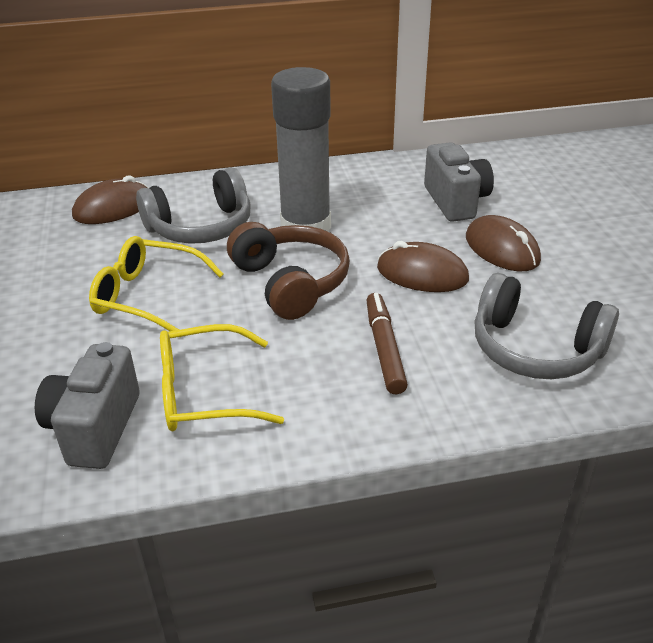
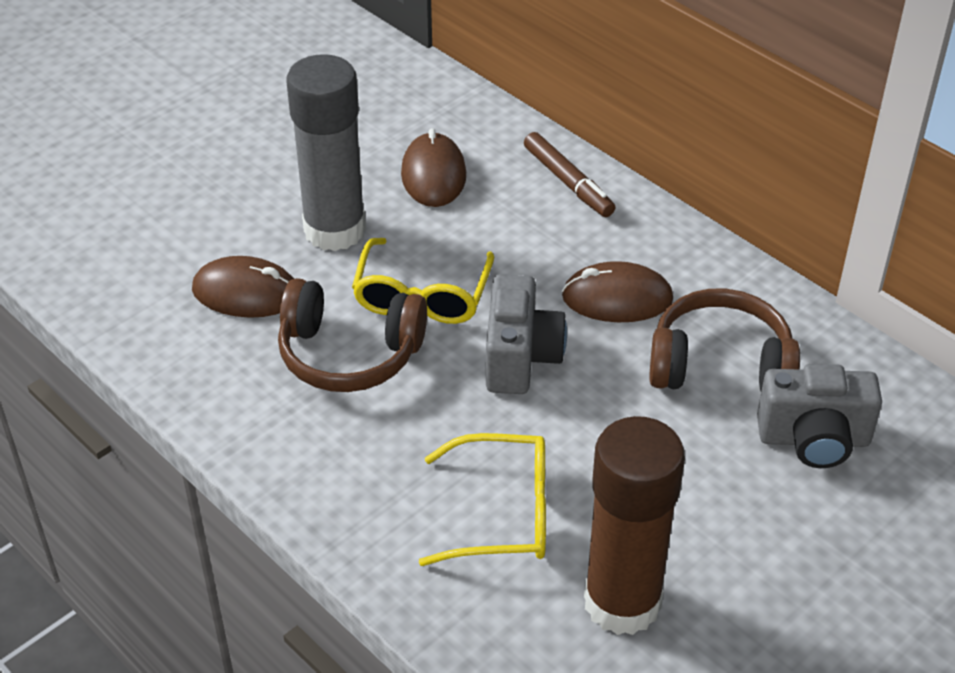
brown glue stick: 0 -> 1
brown headphones: 1 -> 2
grey headphones: 2 -> 0

